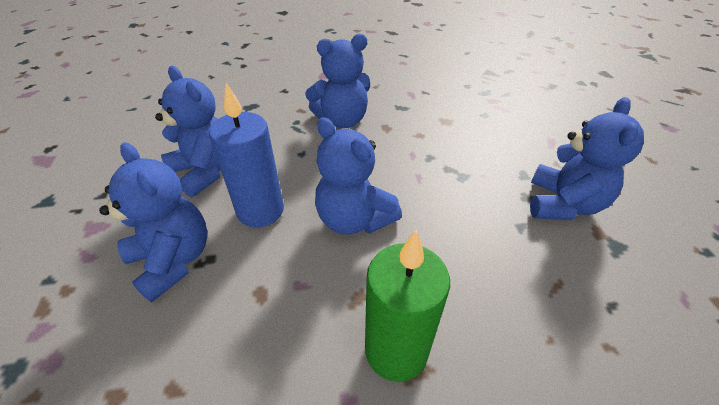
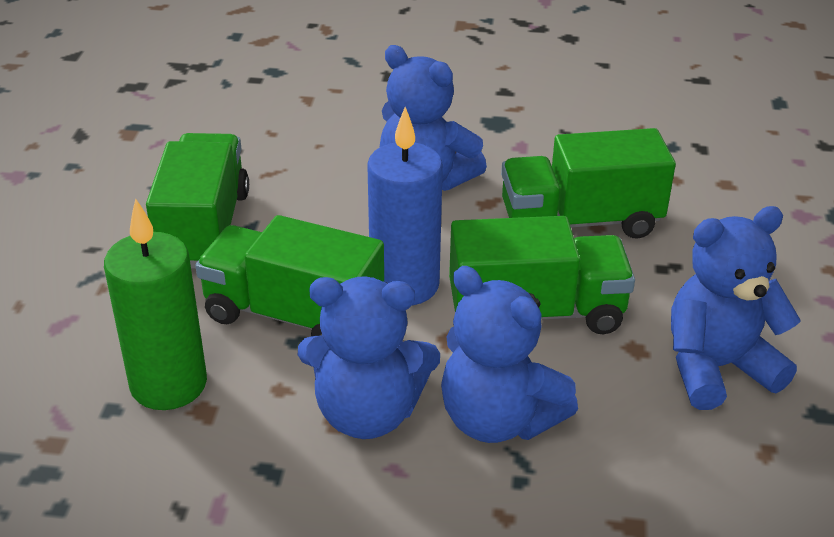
blue teddy bear: 5 -> 4
green truck: 0 -> 4

